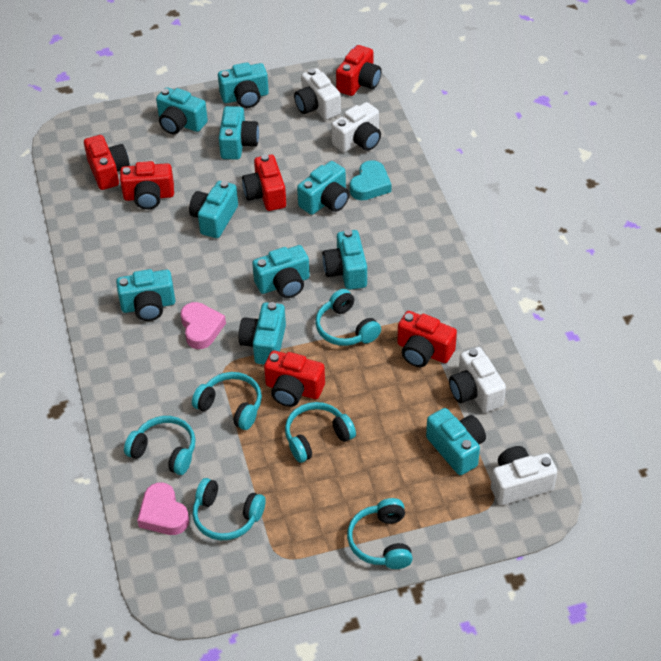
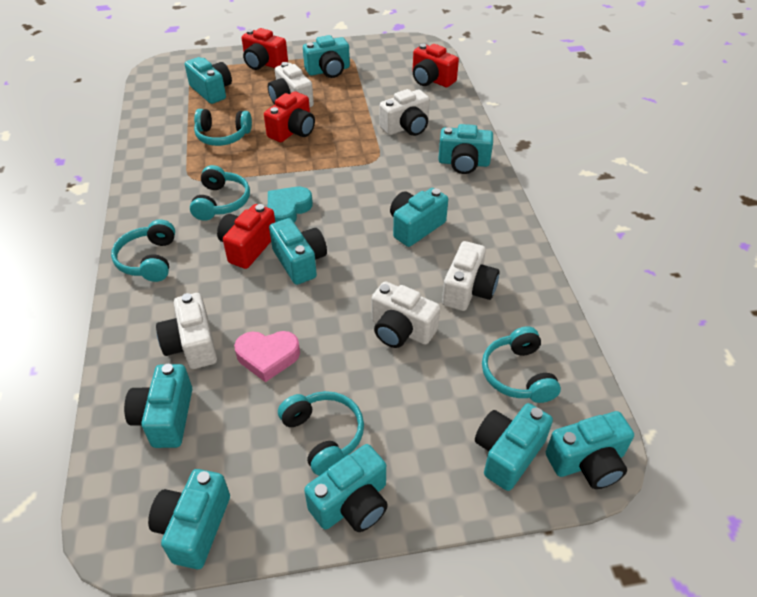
pink heart: 2 -> 1
red camera: 6 -> 4
turquoise headphones: 6 -> 5
white camera: 4 -> 5

